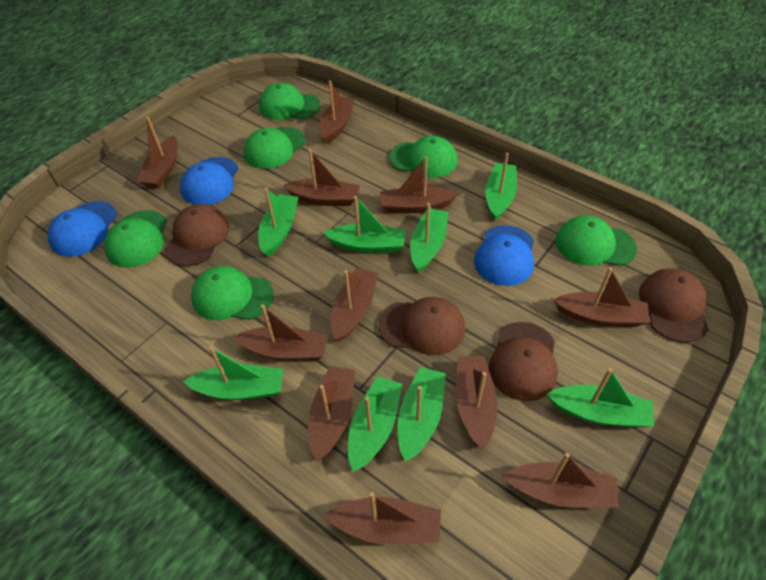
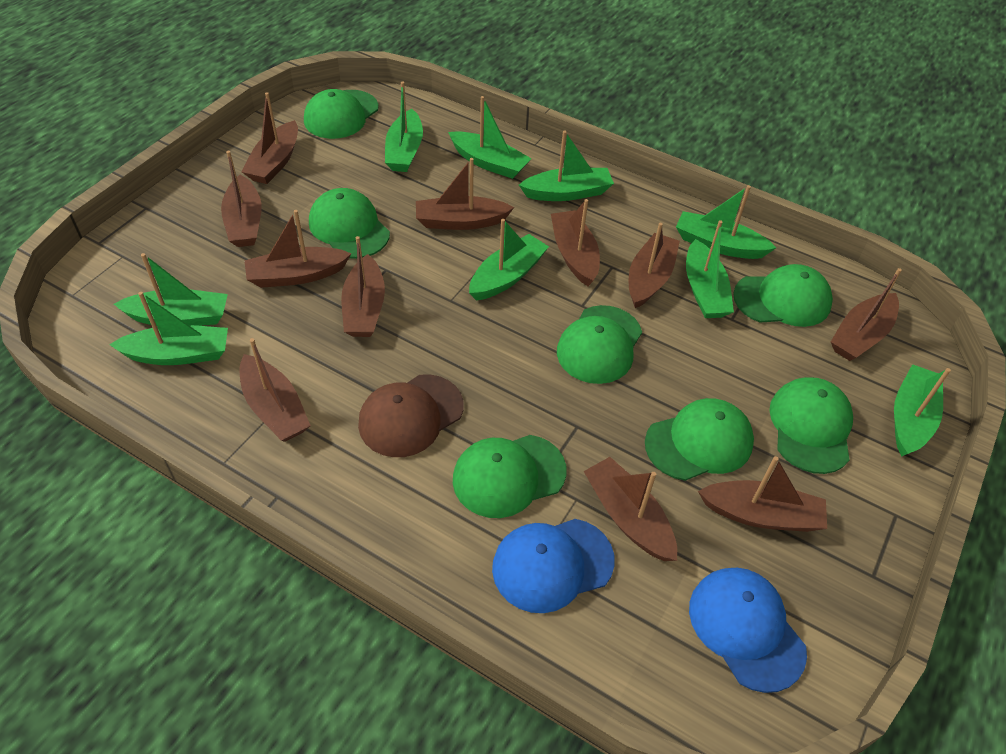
blue cap: 3 -> 2
brown cap: 4 -> 1
green boat: 8 -> 9
green cap: 6 -> 7

